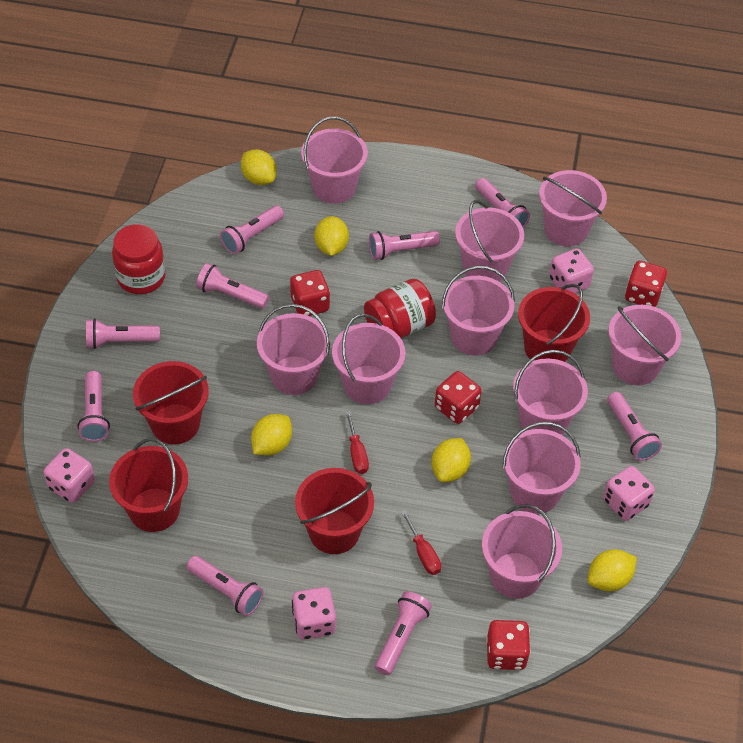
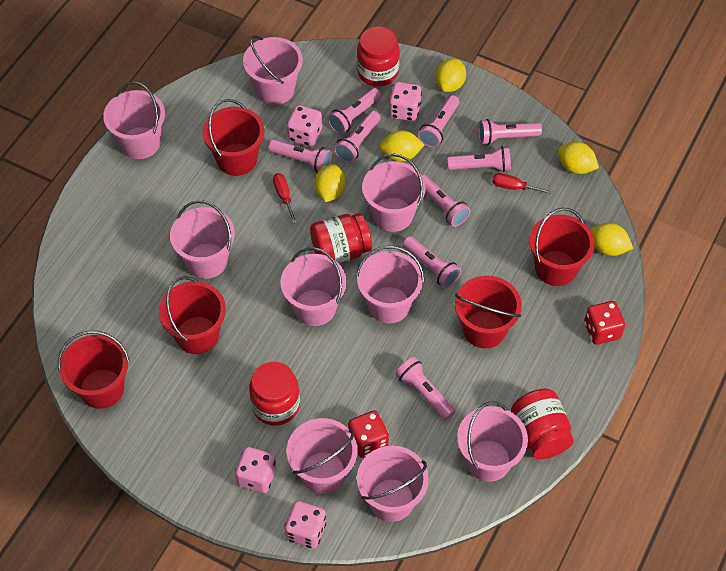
pink bucket: 10 -> 9
red bucket: 4 -> 5
red dice: 4 -> 2
red jar: 2 -> 4

